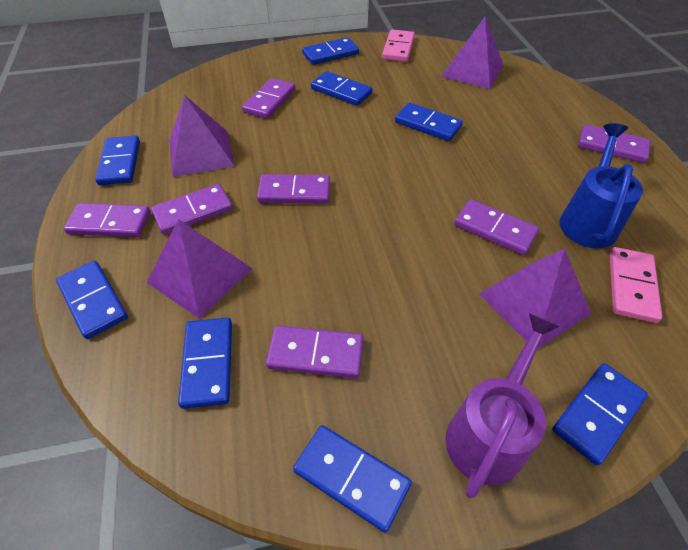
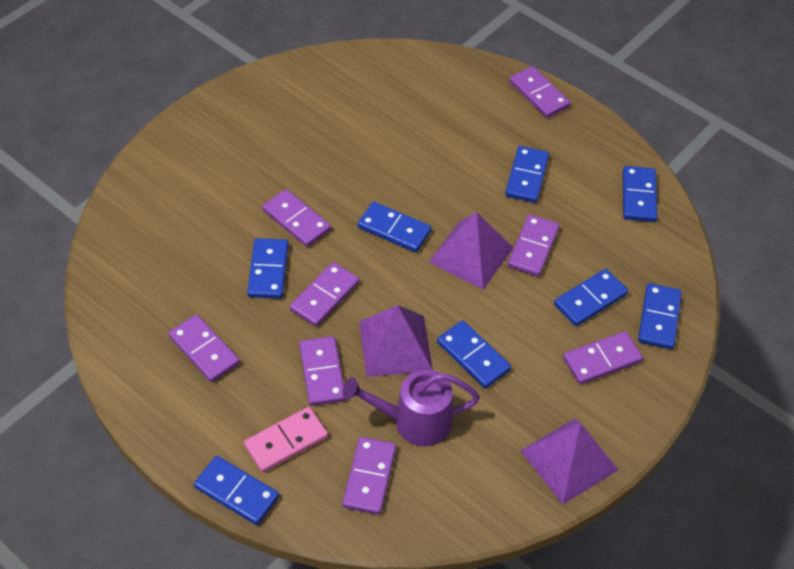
blue watering can: 1 -> 0
pink domino: 2 -> 1
purple domino: 7 -> 8
purple pyramid: 4 -> 3

